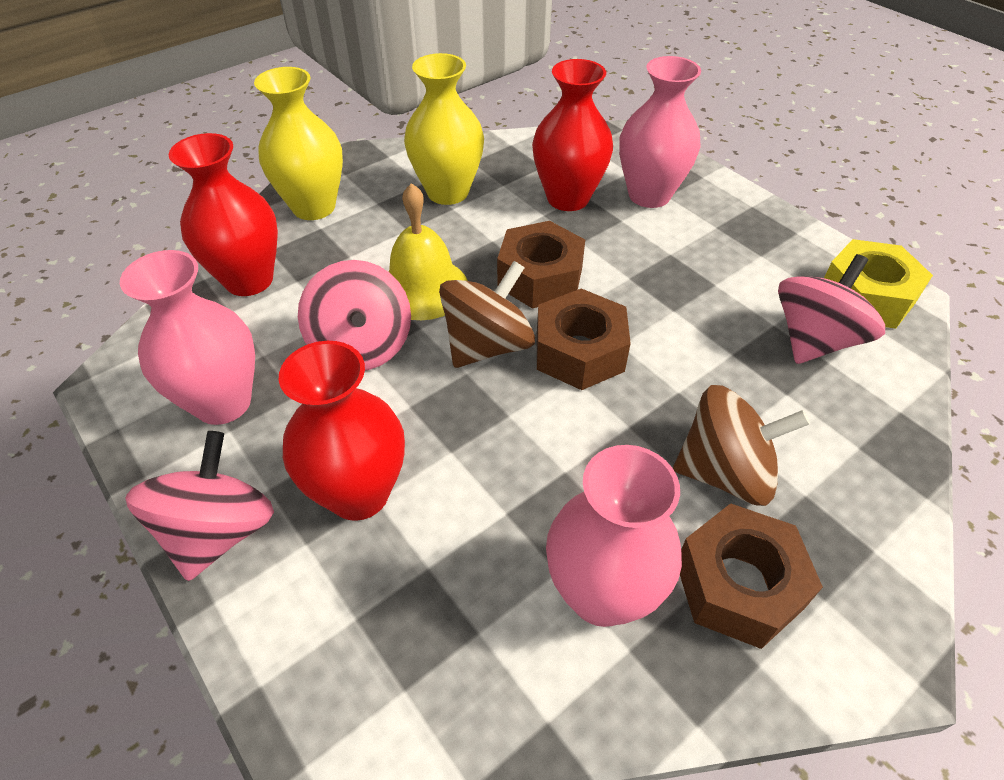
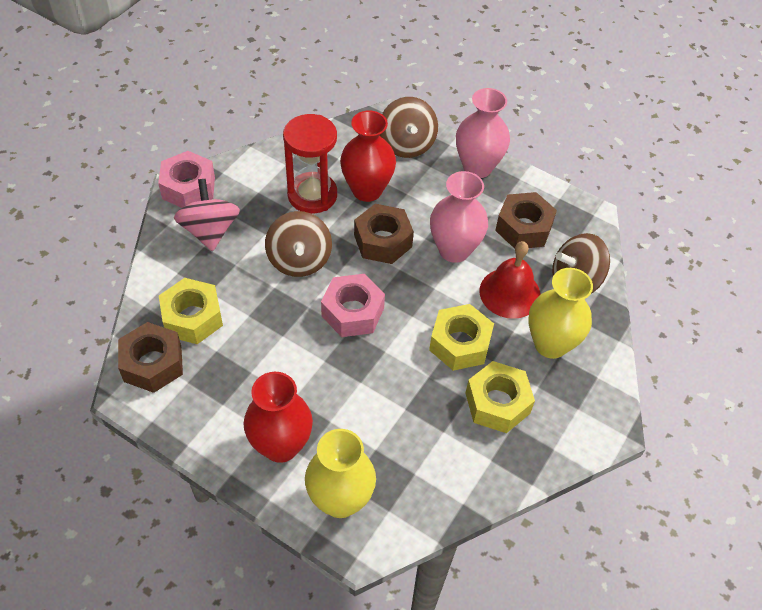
brown spinning top: 2 -> 3
pink nut: 0 -> 2
pink spinning top: 3 -> 1
pink vase: 3 -> 2
red bell: 0 -> 1
red hourglass: 0 -> 1
red vase: 3 -> 2
yellow bell: 1 -> 0
yellow nut: 1 -> 3

